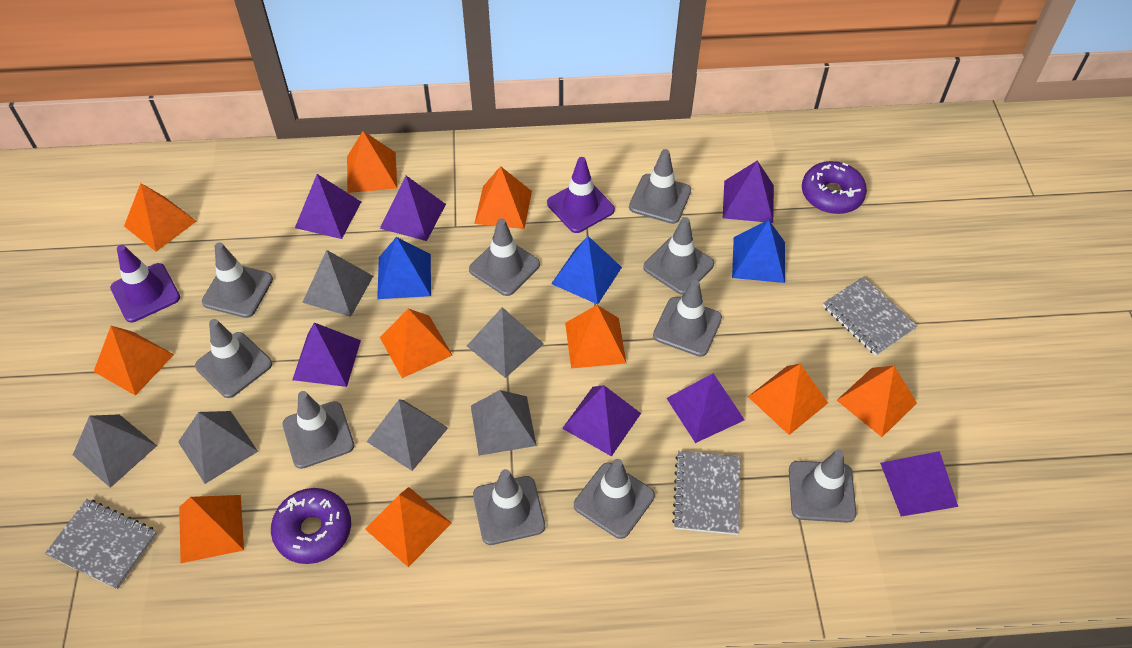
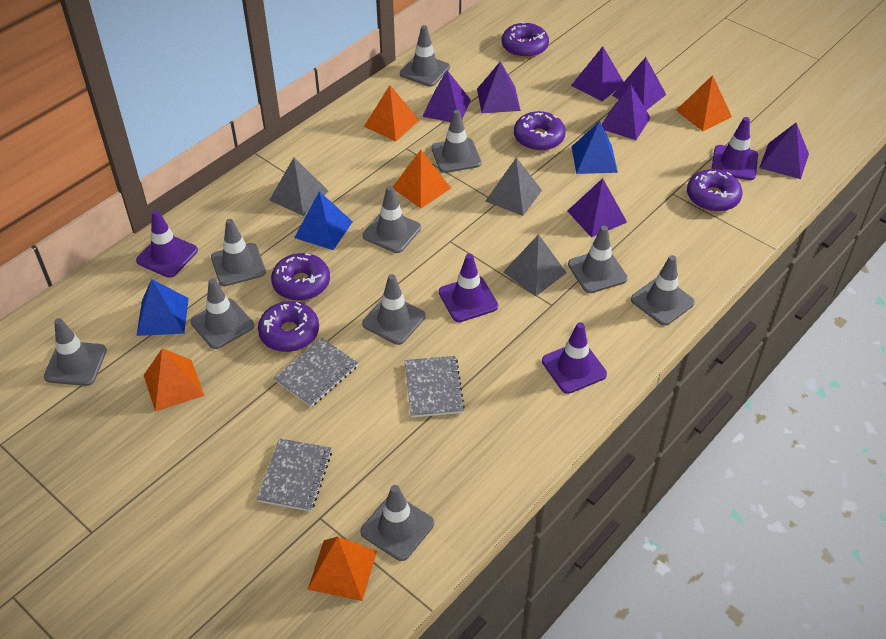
grey pyramid: 6 -> 3
orange pyramid: 10 -> 5
purple donut: 2 -> 5
purple traffic cone: 2 -> 4

